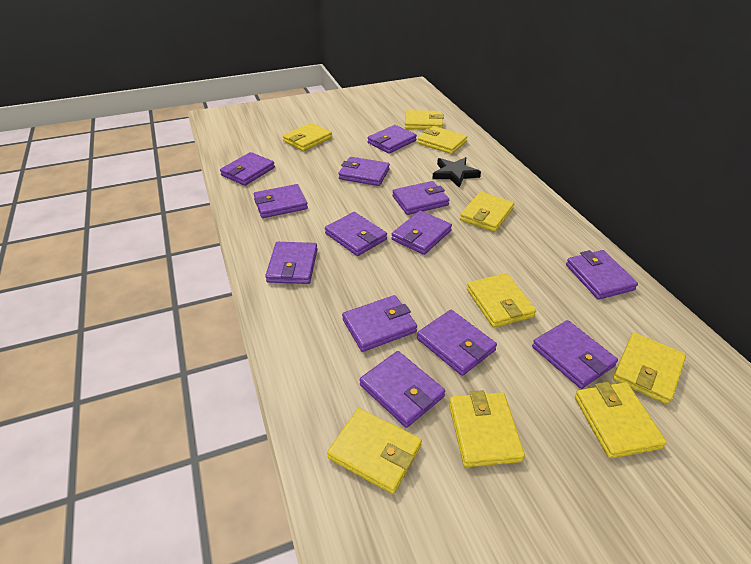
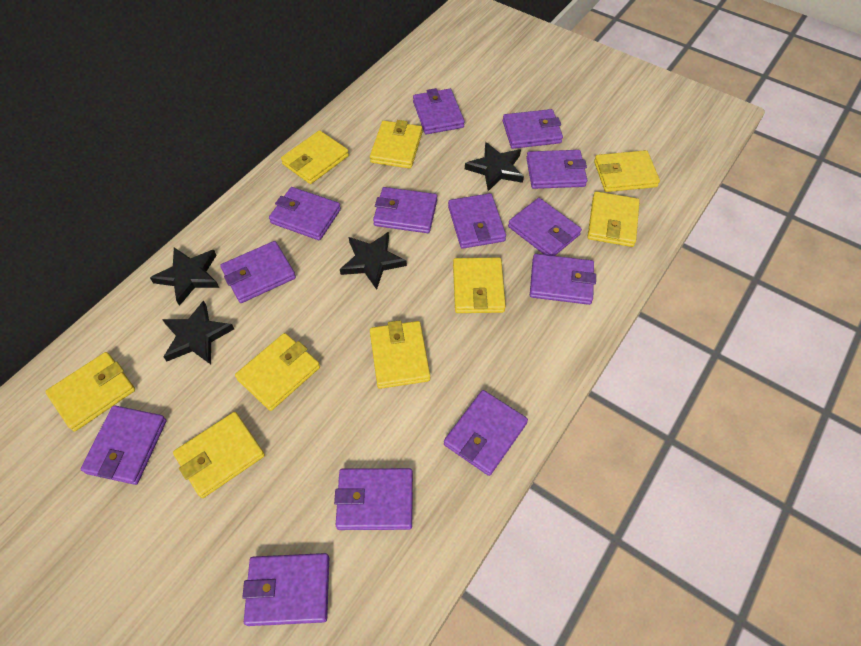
black star: 1 -> 4

